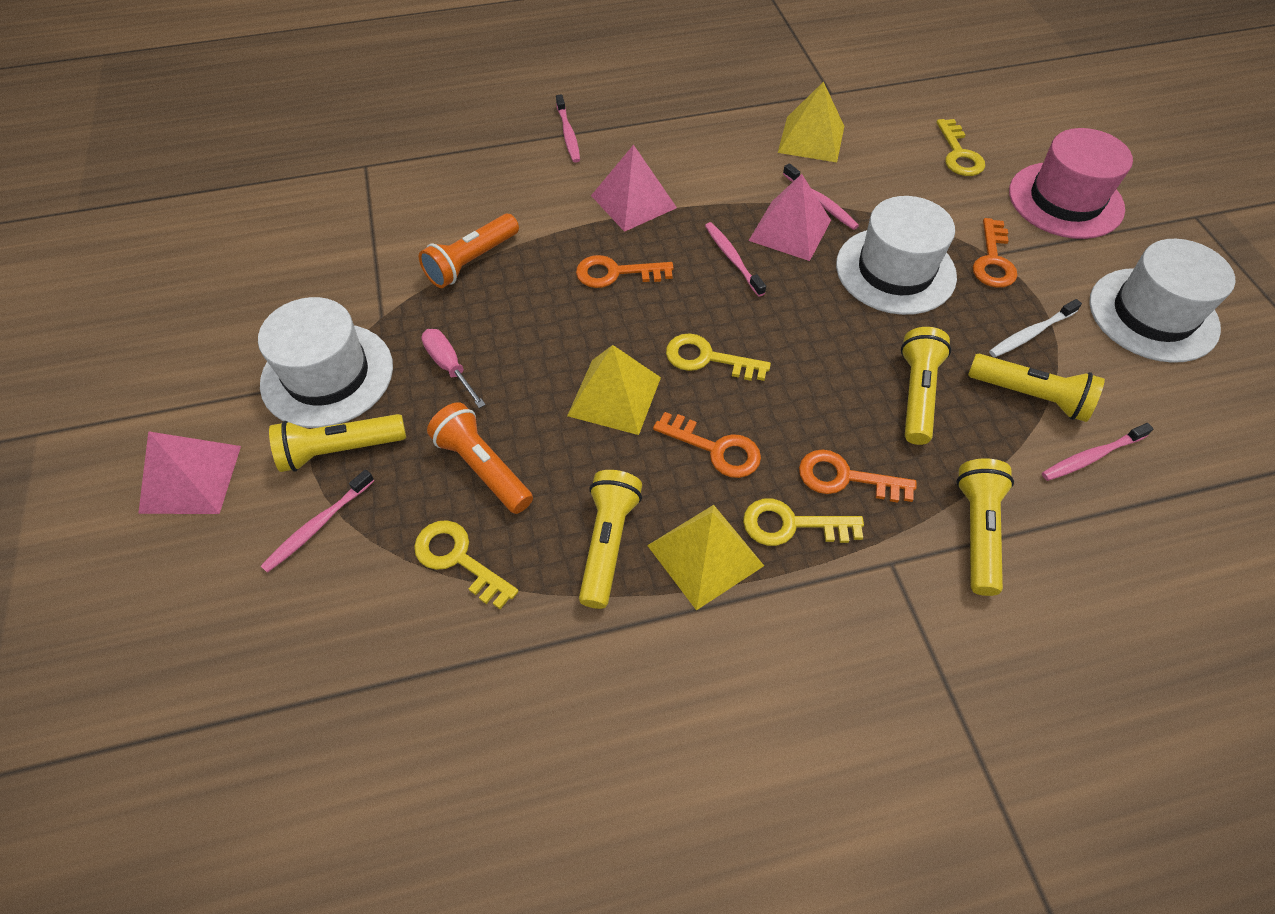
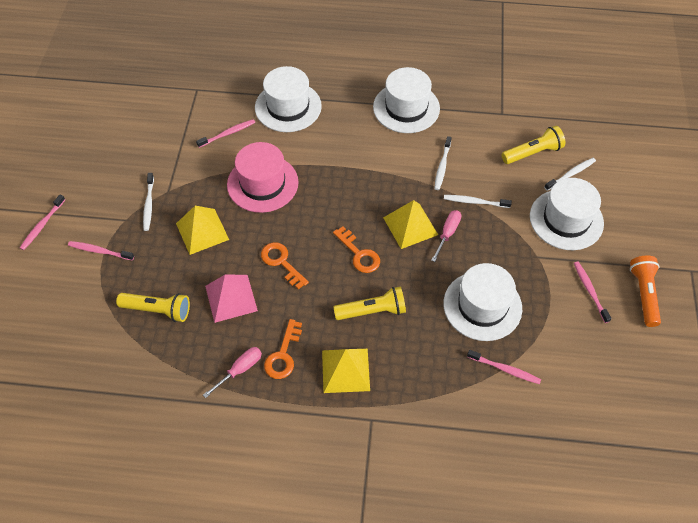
orange flashlight: 2 -> 1
orange key: 4 -> 3
pink pyramid: 3 -> 1
pink screwdriver: 1 -> 2
white hat: 3 -> 4
white toothbrush: 1 -> 4
yellow flashlight: 5 -> 3
yellow key: 4 -> 0

